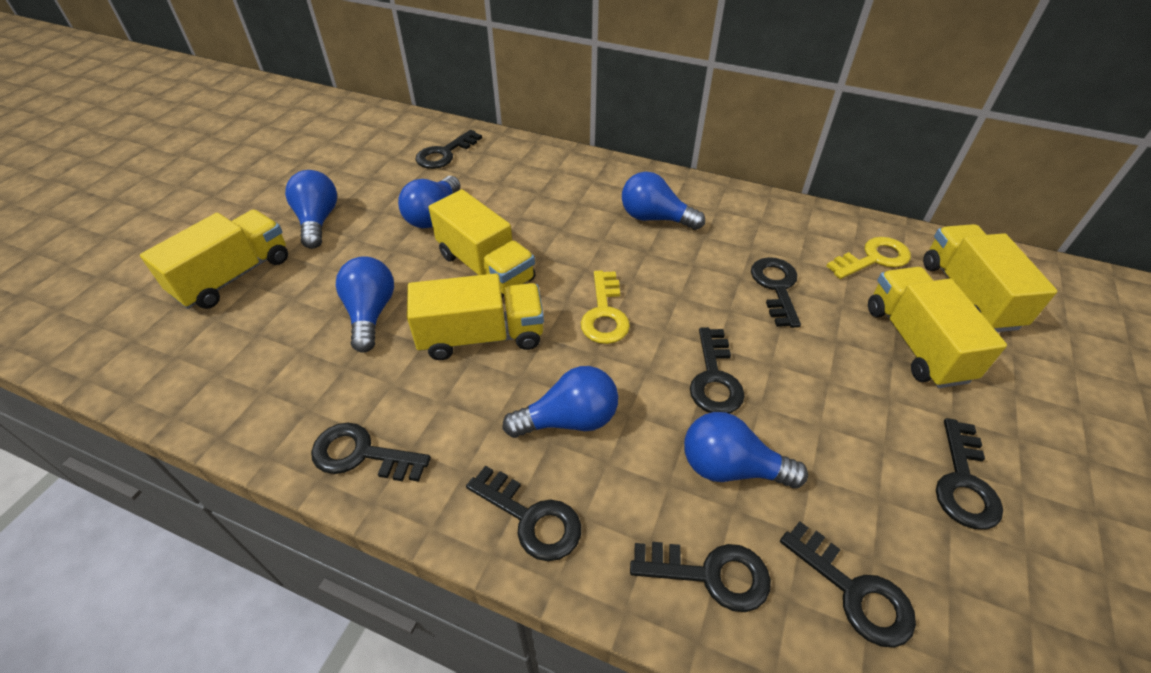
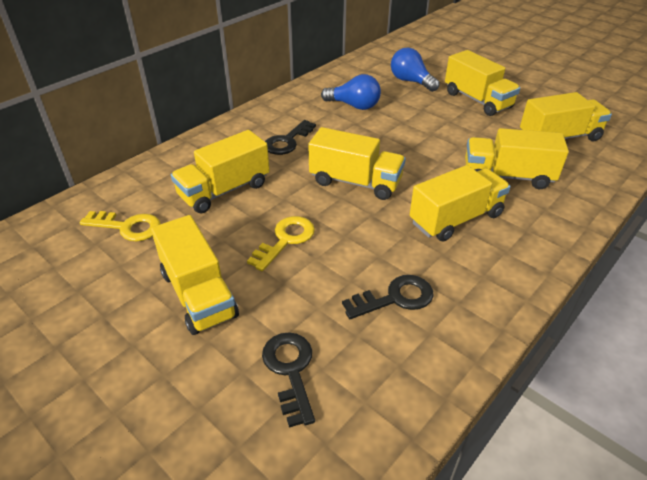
black key: 8 -> 3
blue light bulb: 6 -> 2
yellow truck: 5 -> 7

